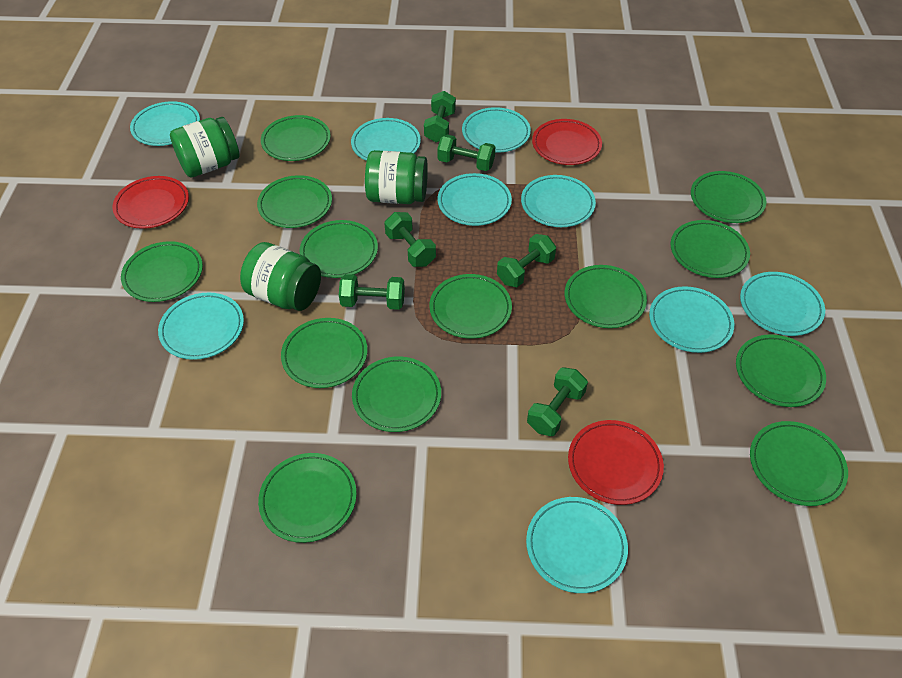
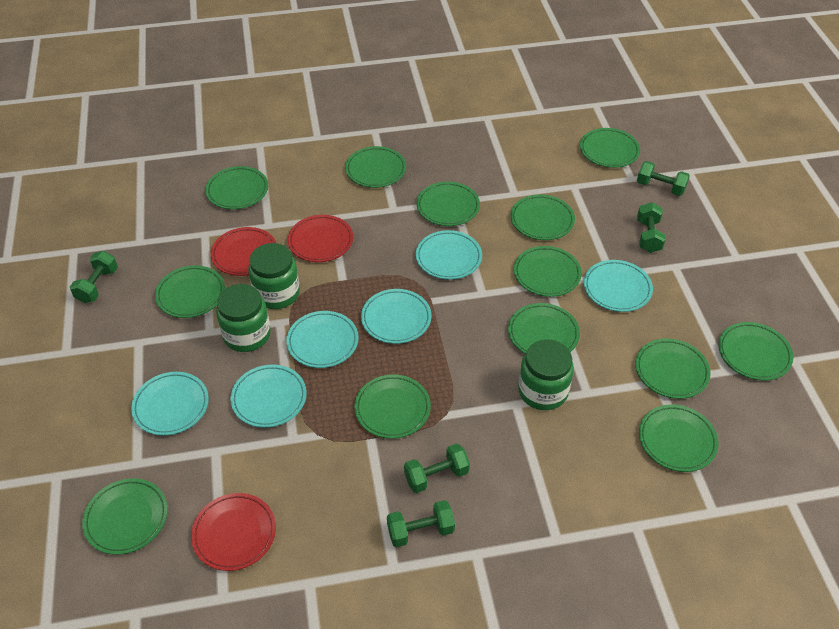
green dumbbell: 6 -> 5
turquoise plate: 9 -> 6

